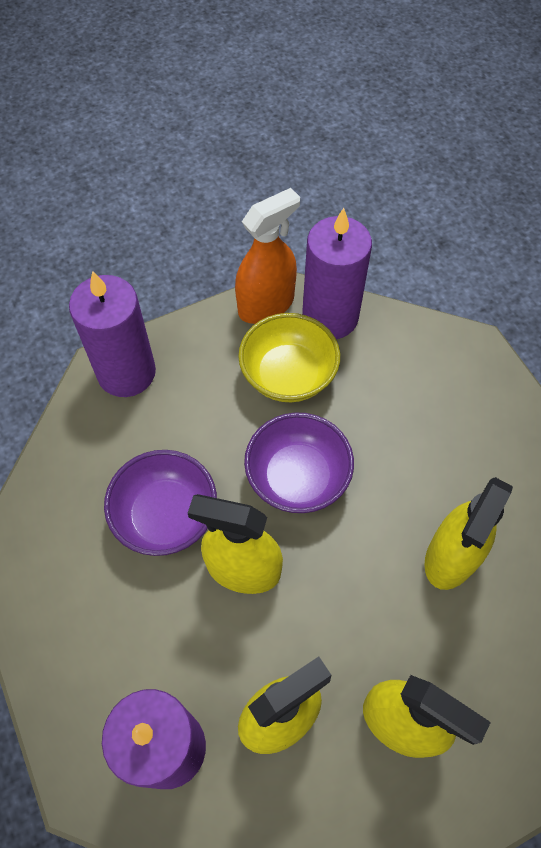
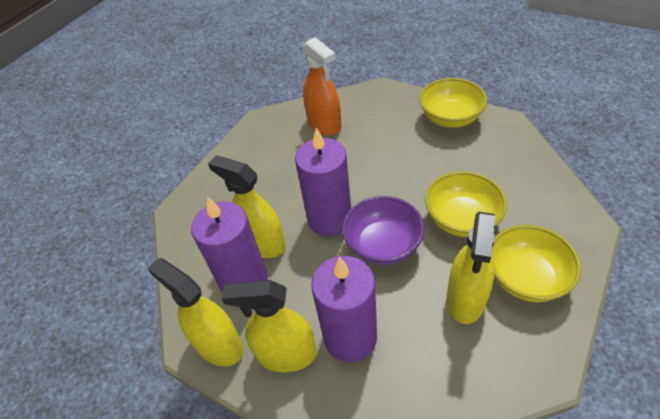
purple bowl: 2 -> 1
yellow bowl: 1 -> 3

